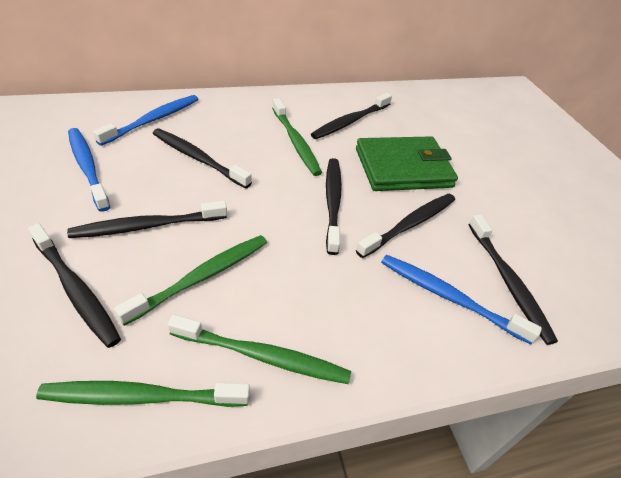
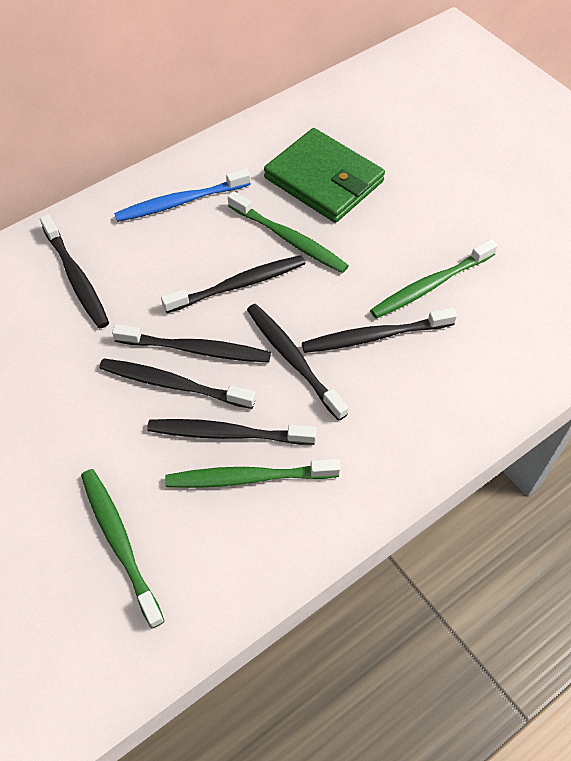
blue toothbrush: 3 -> 1

